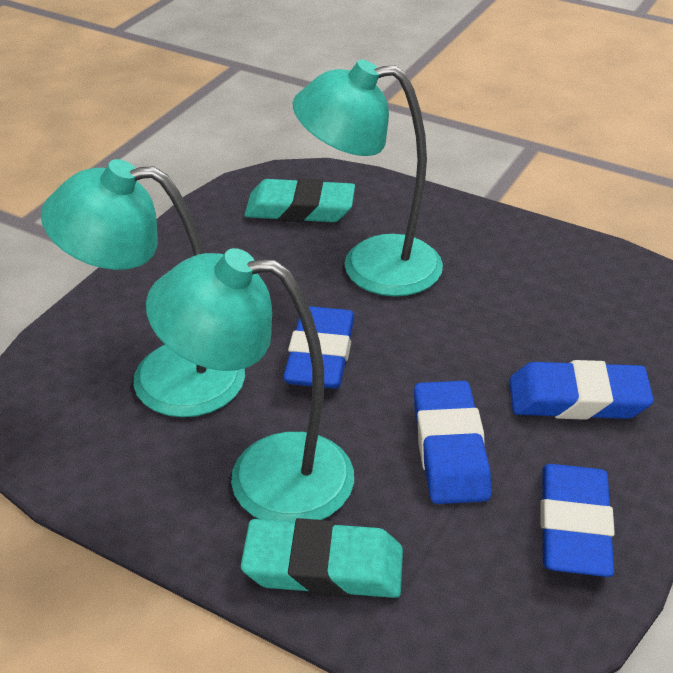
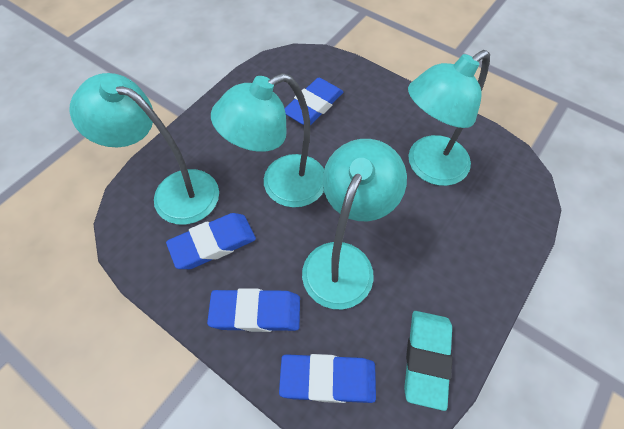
turquoise eraser: 2 -> 1
turquoise lamp: 3 -> 4

